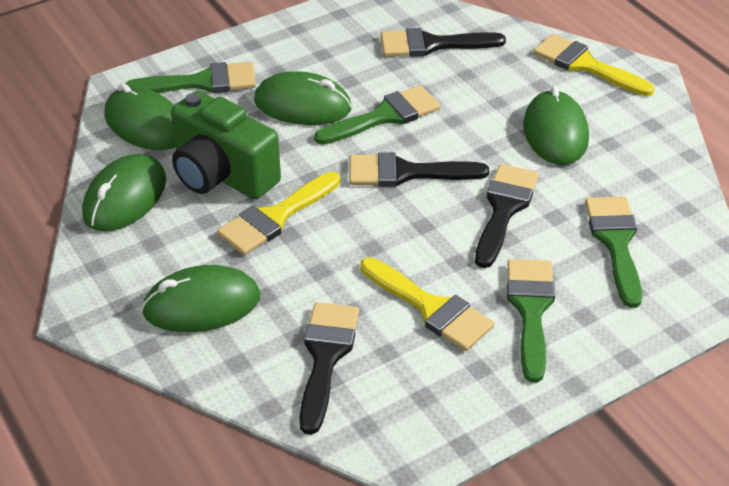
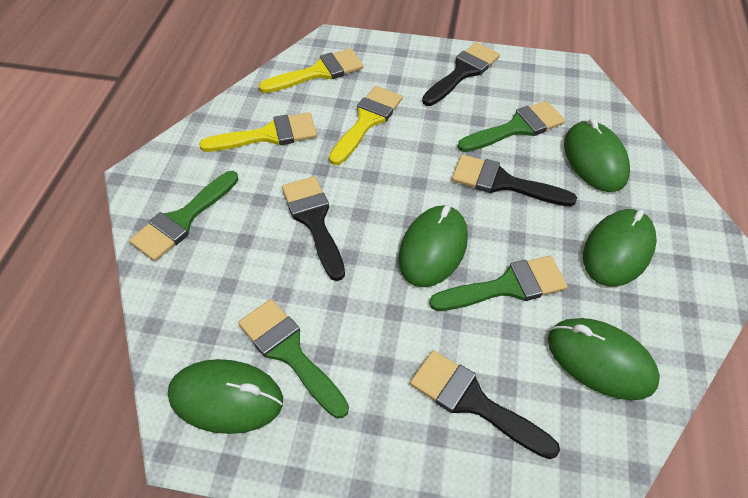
green camera: 1 -> 0

